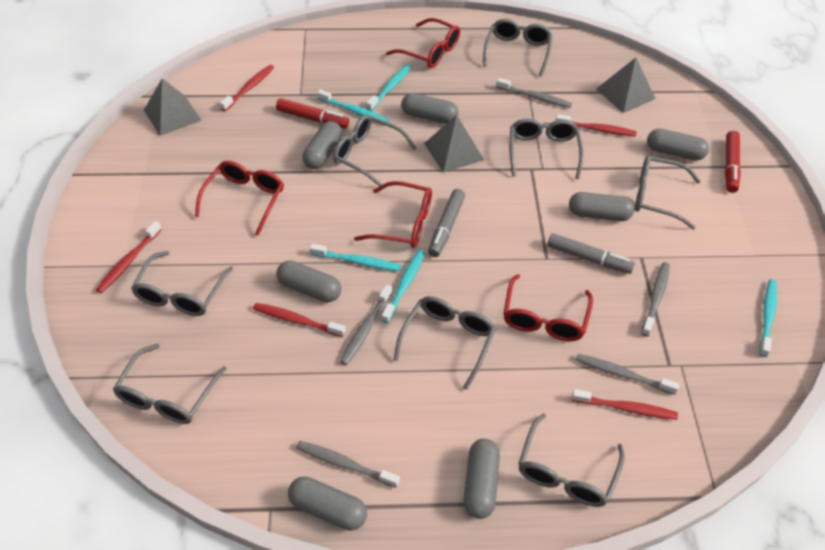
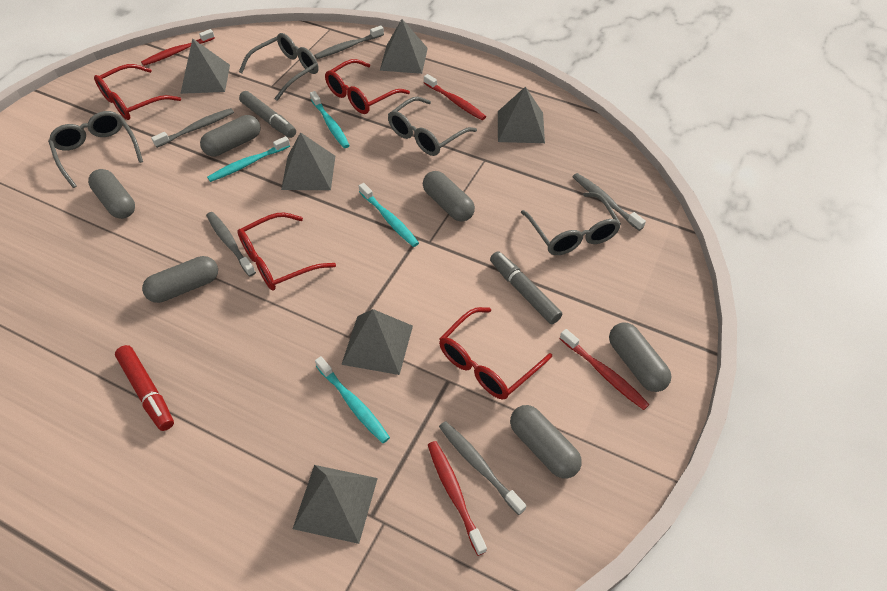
grey capsule: 7 -> 6
grey glasses: 8 -> 4
grey pyramid: 3 -> 6
red marker: 2 -> 1
red toothbrush: 5 -> 4
turquoise toothbrush: 5 -> 4

